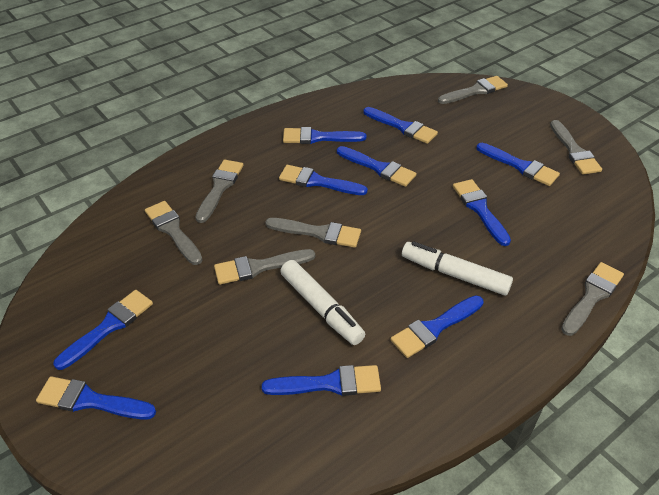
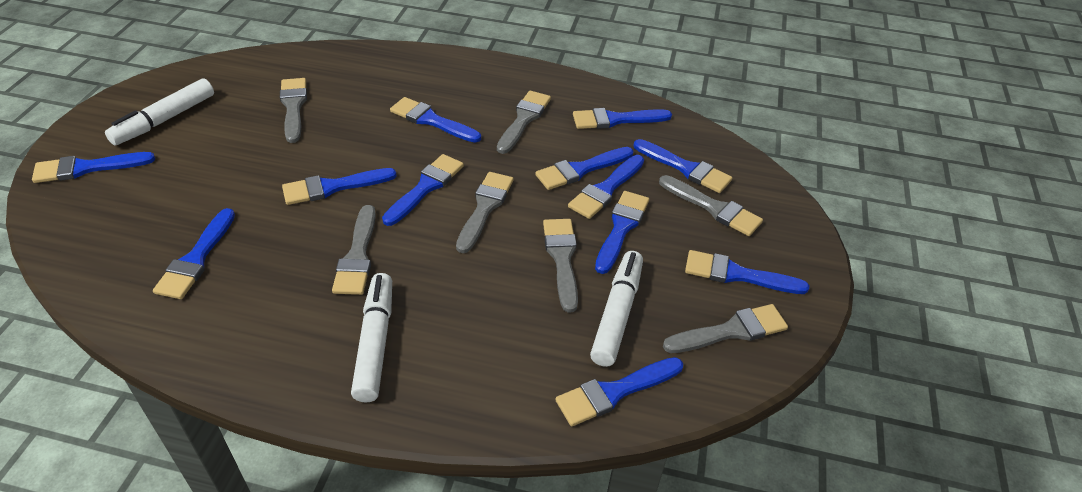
blue brush: 10 -> 12
white marker: 2 -> 3

